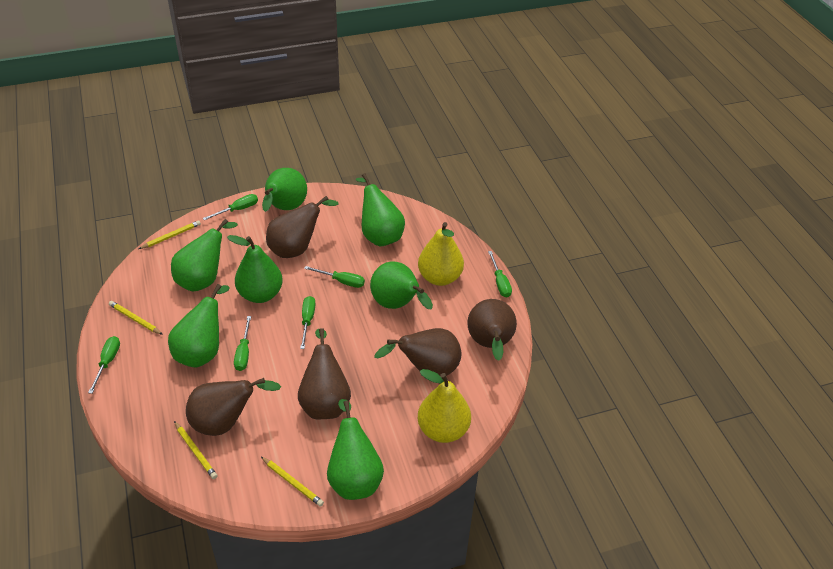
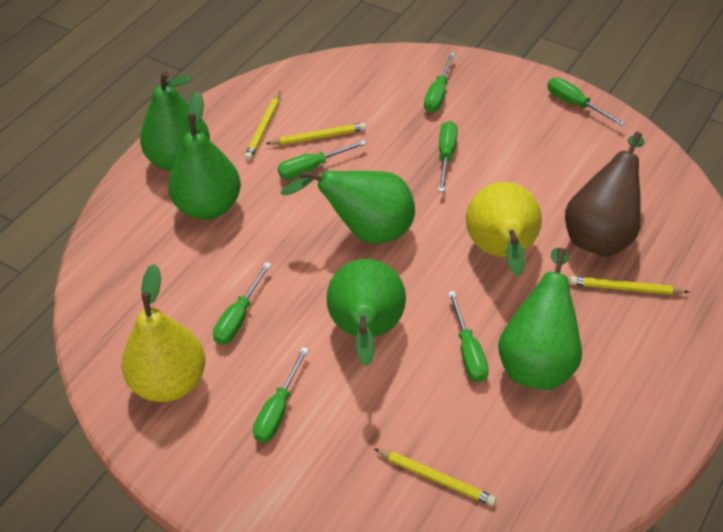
brown pear: 5 -> 1
green pear: 7 -> 5
green screwdriver: 6 -> 7

